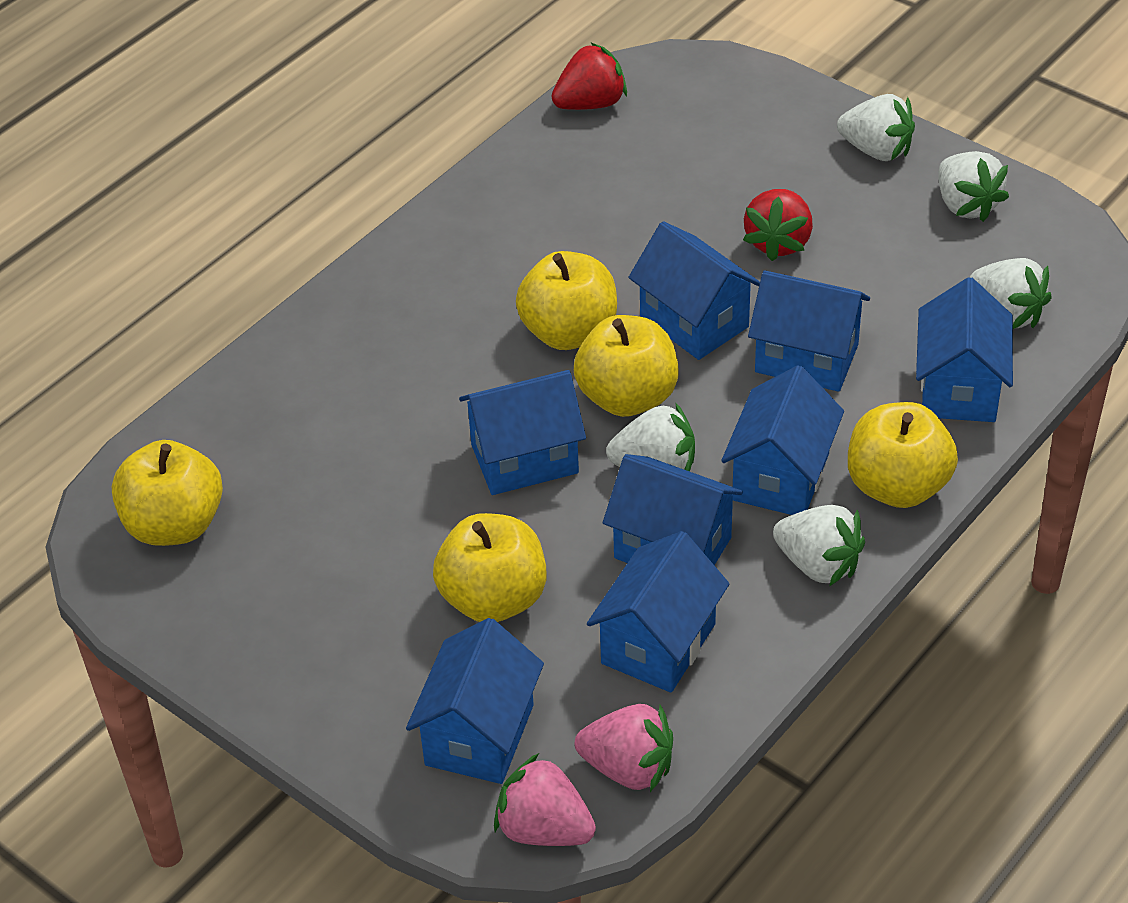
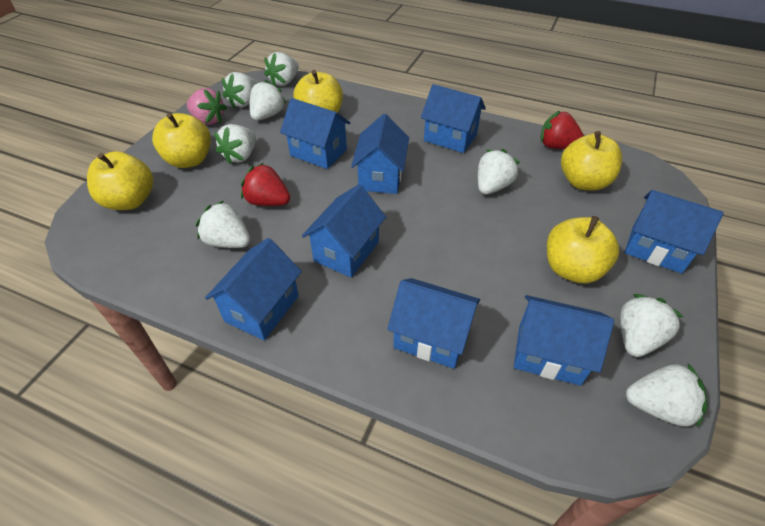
pink strawberry: 2 -> 1
white strawberry: 5 -> 8

